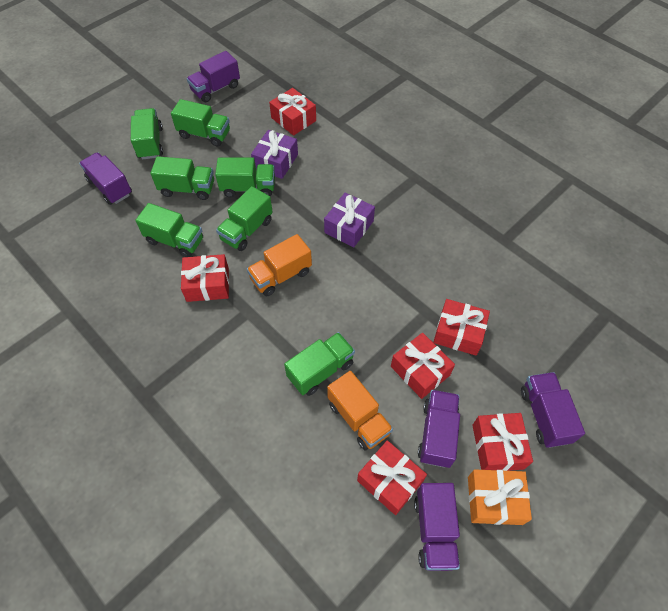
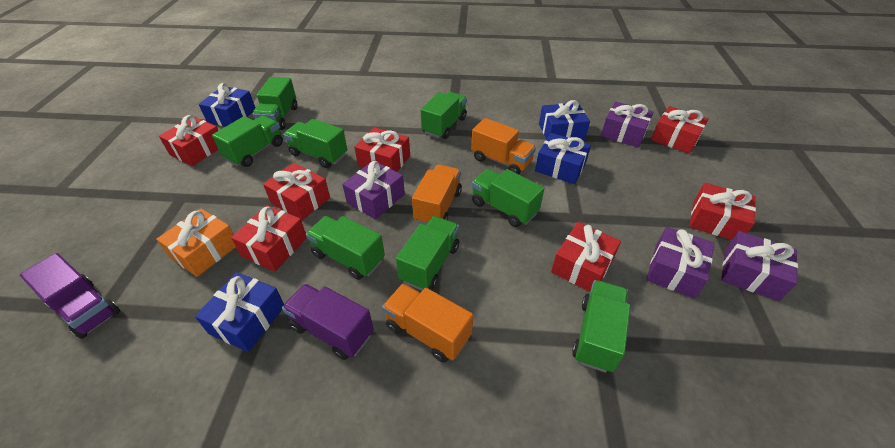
blue gift: 0 -> 4
green truck: 7 -> 8
orange truck: 2 -> 3
purple gift: 2 -> 4
purple truck: 5 -> 2
red gift: 6 -> 7

